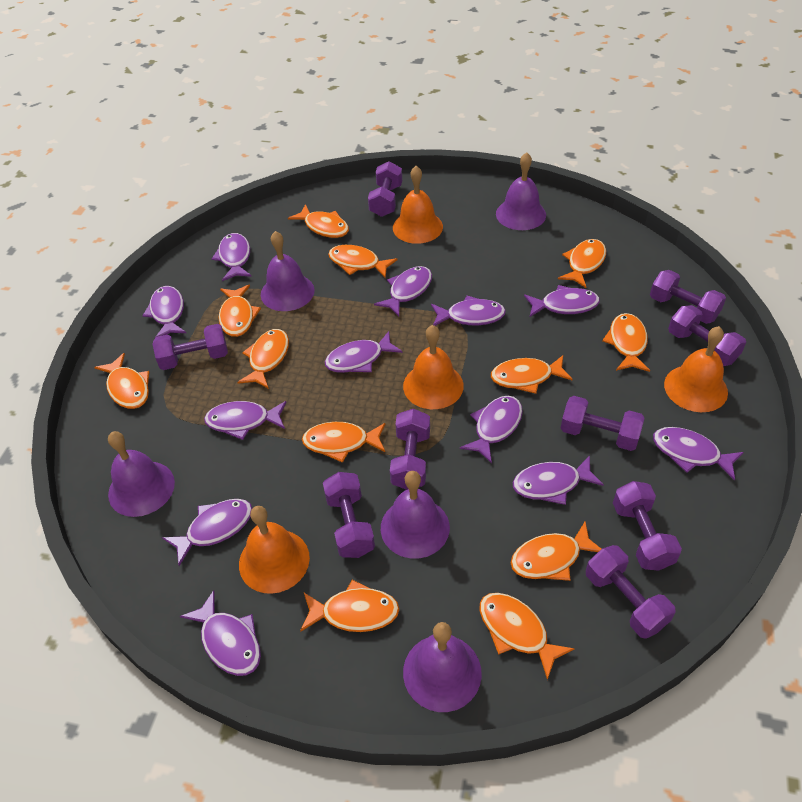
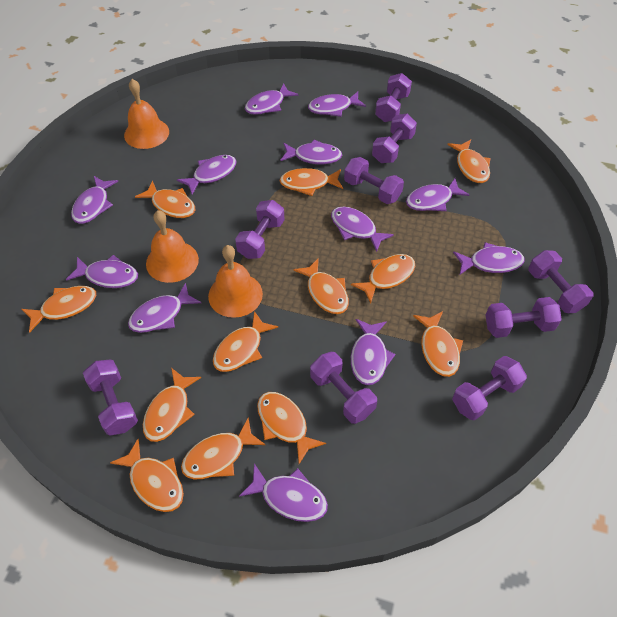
orange bell: 4 -> 3
purple bell: 5 -> 0

